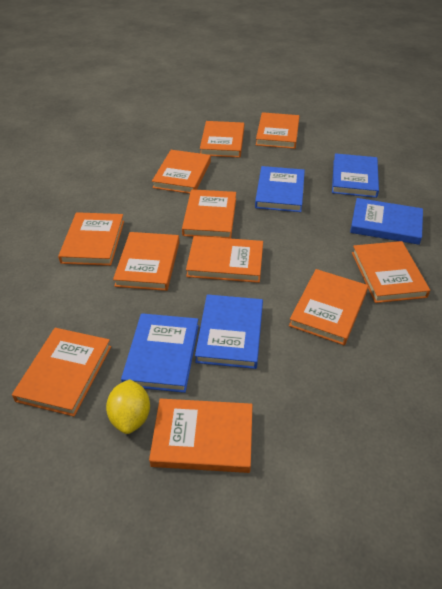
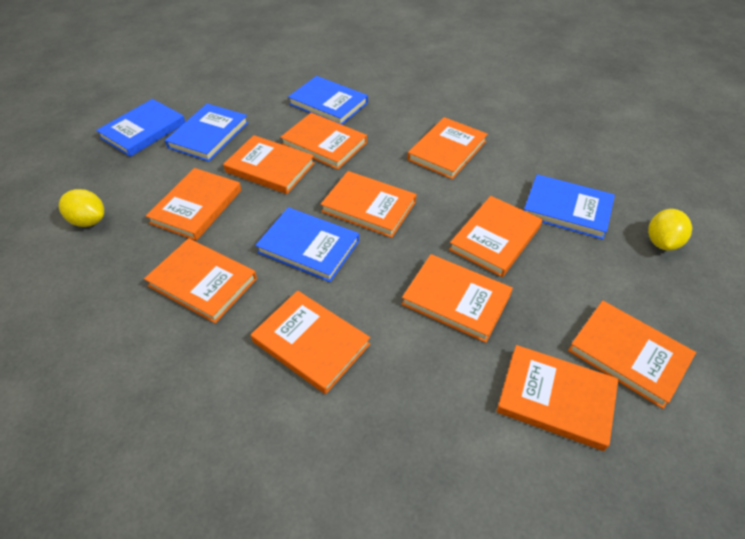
yellow lemon: 1 -> 2

